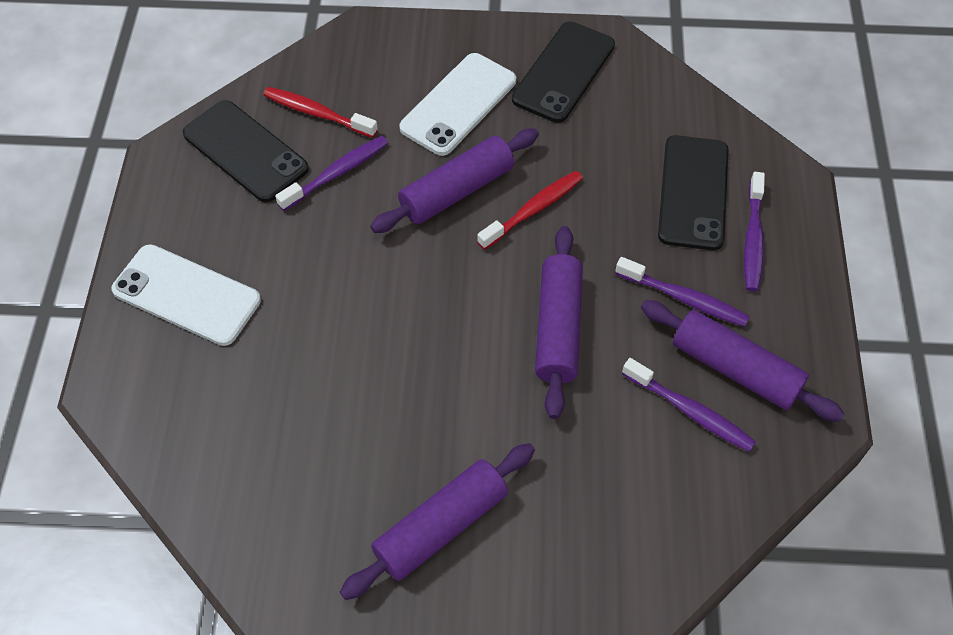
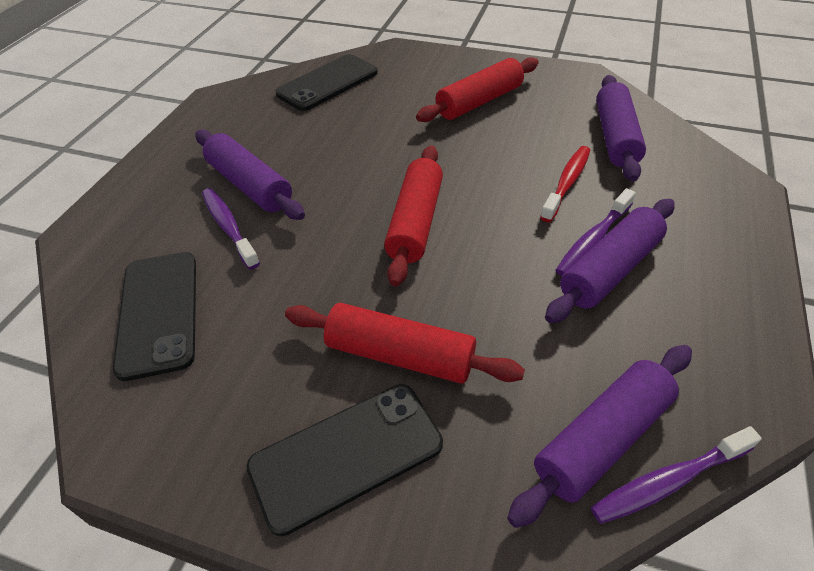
purple toothbrush: 4 -> 3
red rolling pin: 0 -> 3
red toothbrush: 2 -> 1
white phone: 2 -> 0

